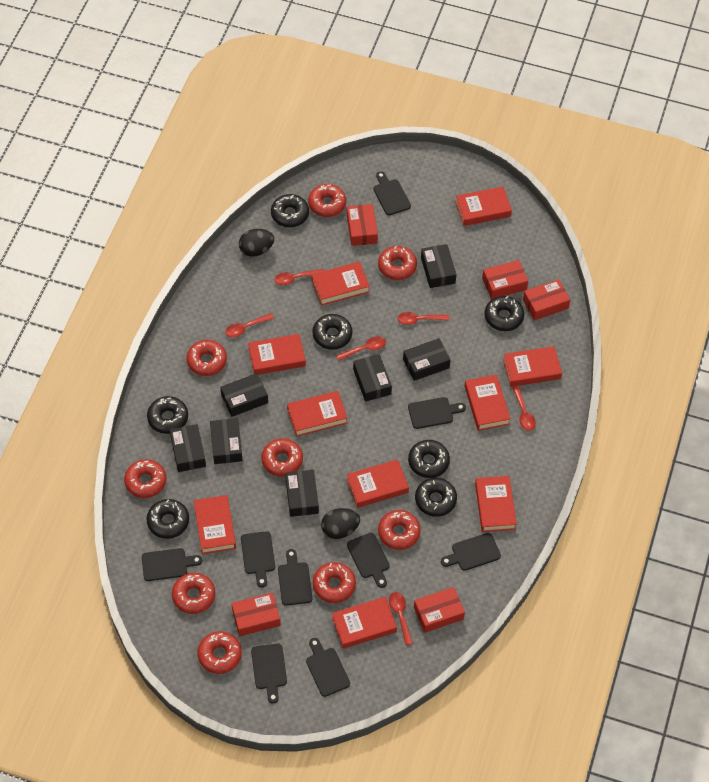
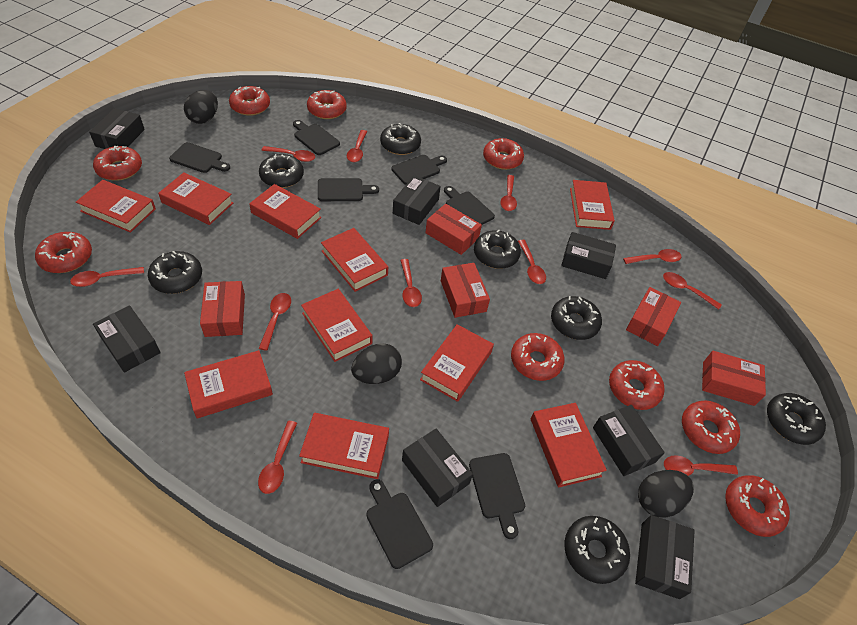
black cutting board: 9 -> 7
black egg: 2 -> 3
red spoon: 6 -> 11

